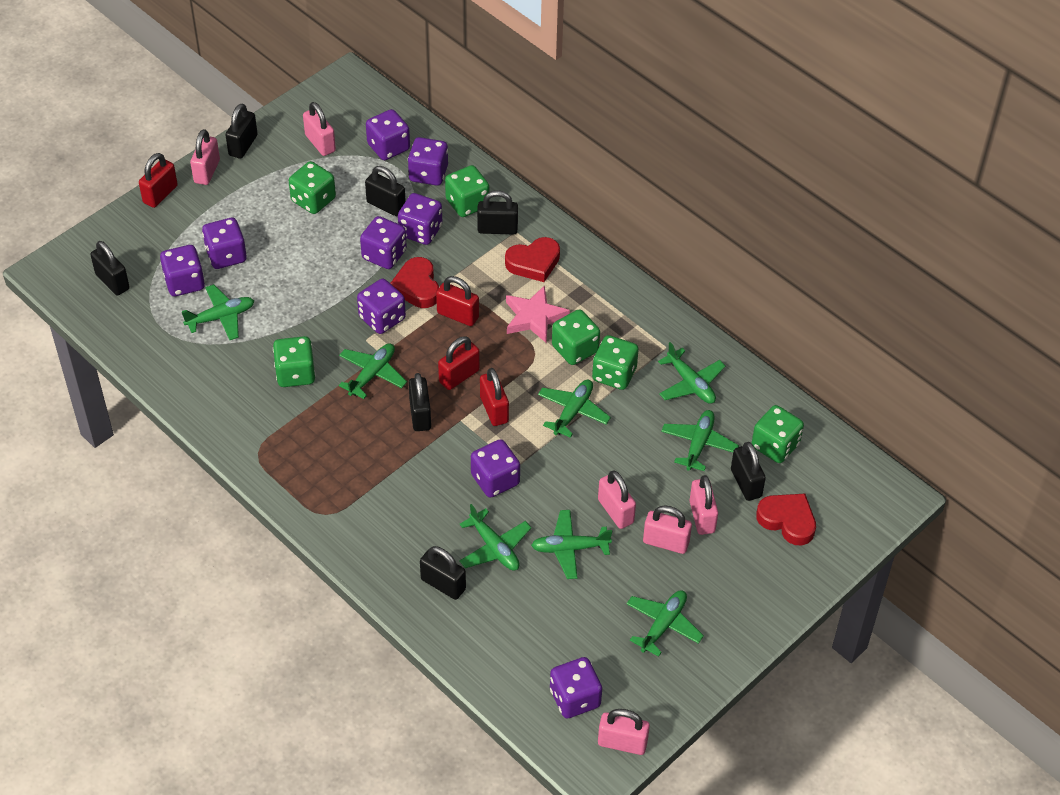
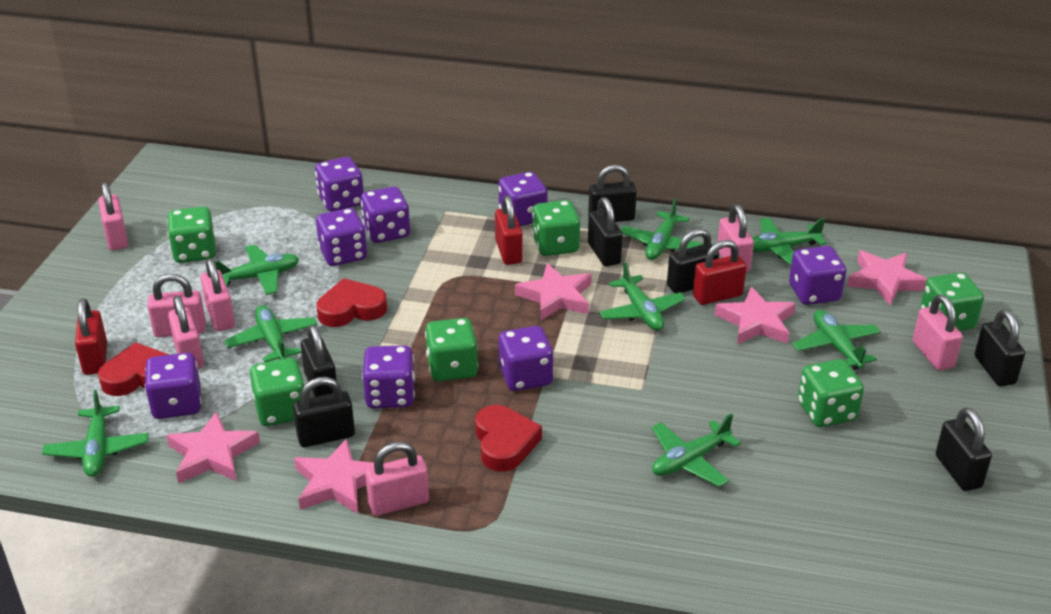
pink padlock: 6 -> 7
pink star: 1 -> 5
purple dice: 9 -> 8
red padlock: 4 -> 3

